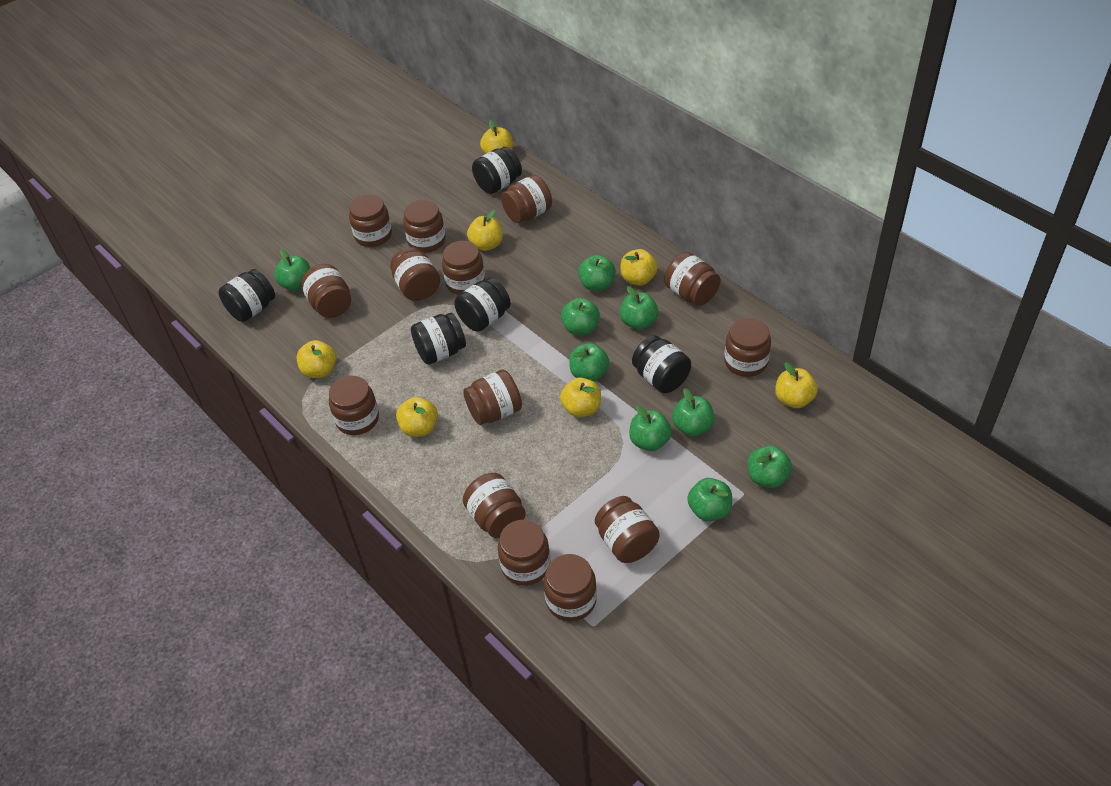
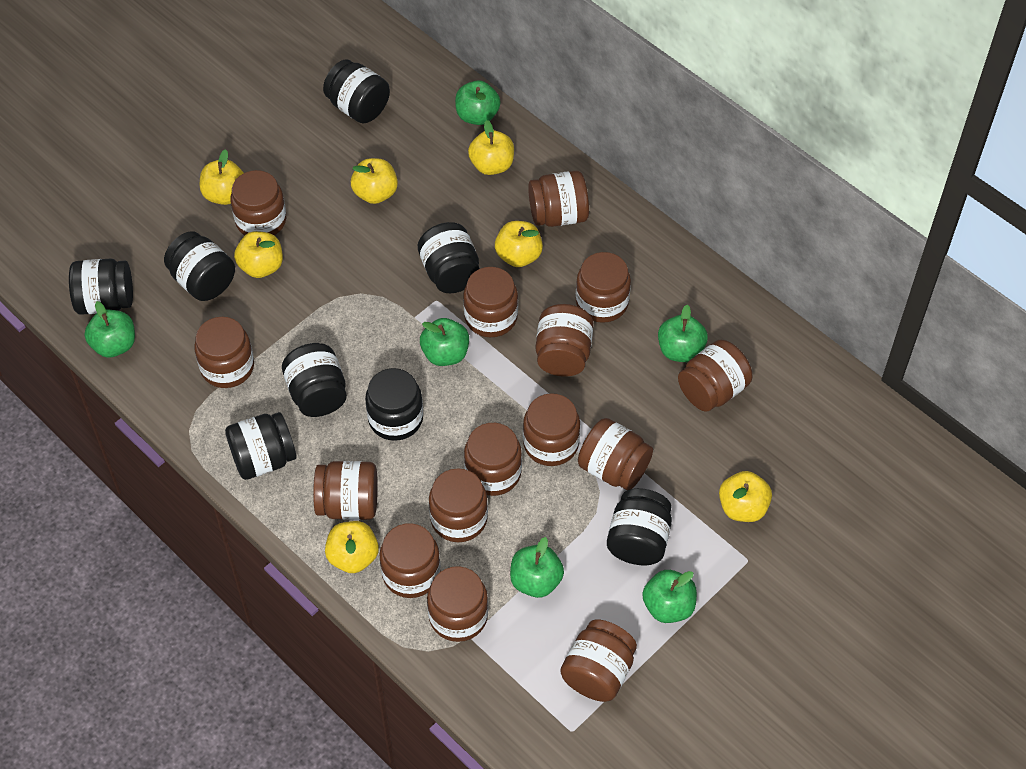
black jar: 5 -> 8
brown jar: 14 -> 15
green apple: 9 -> 6

